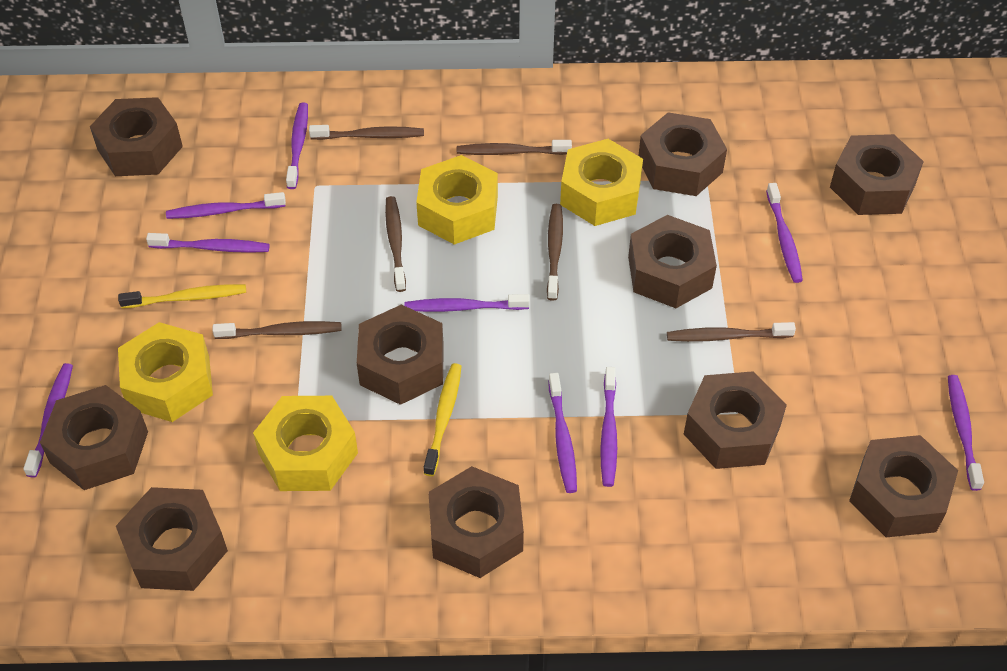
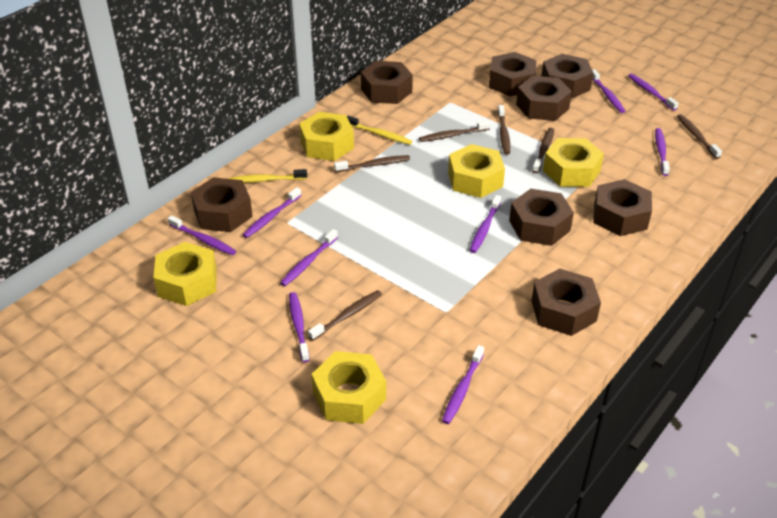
brown nut: 10 -> 8
yellow nut: 4 -> 5

